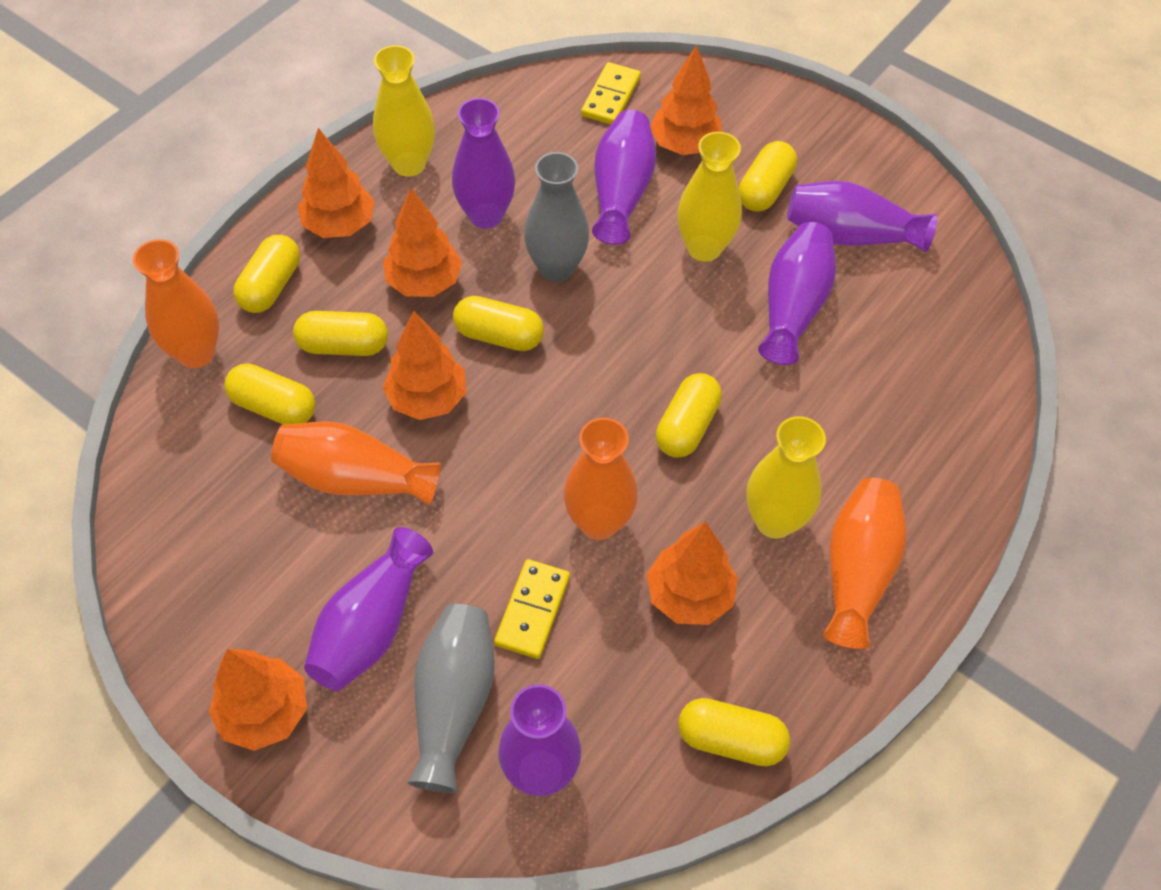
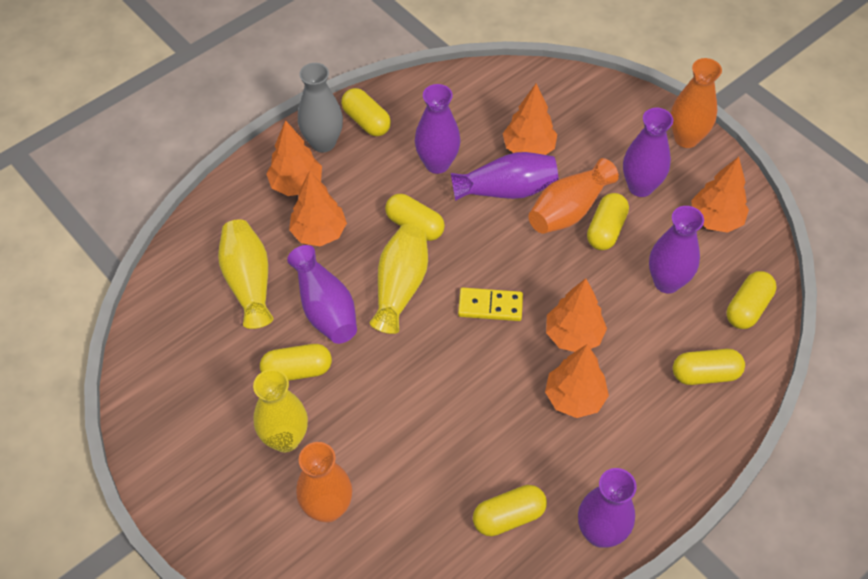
grey vase: 2 -> 1
orange vase: 4 -> 3
yellow domino: 2 -> 1

